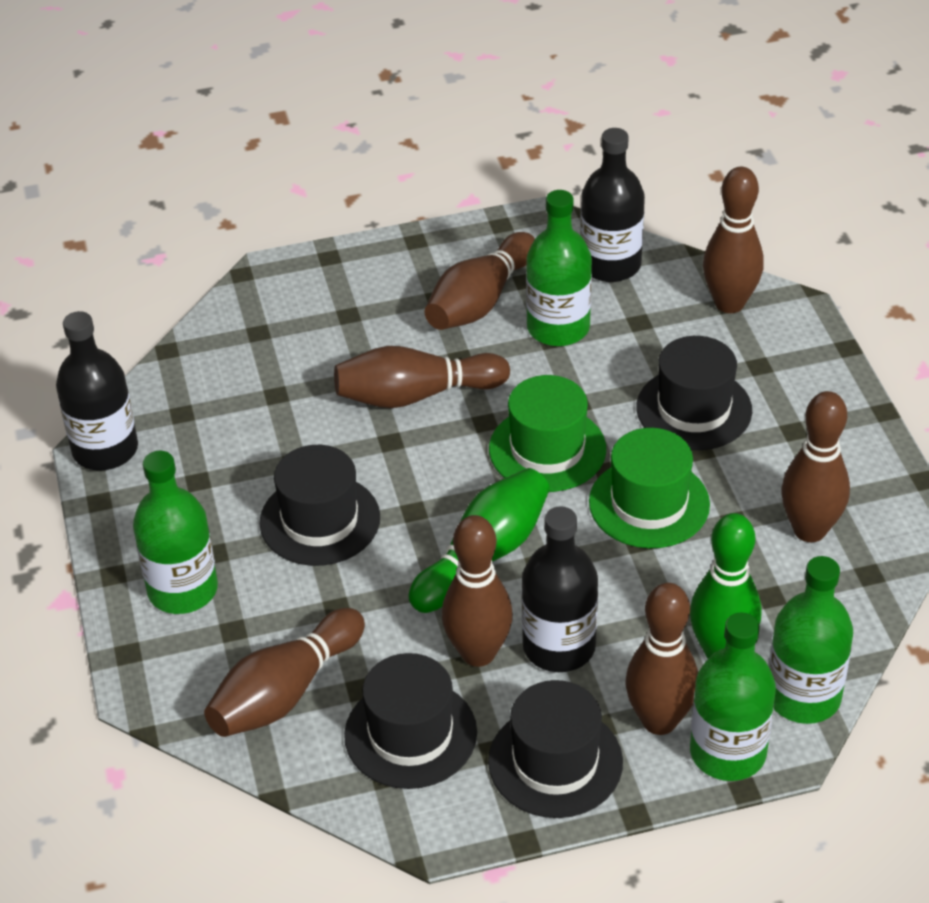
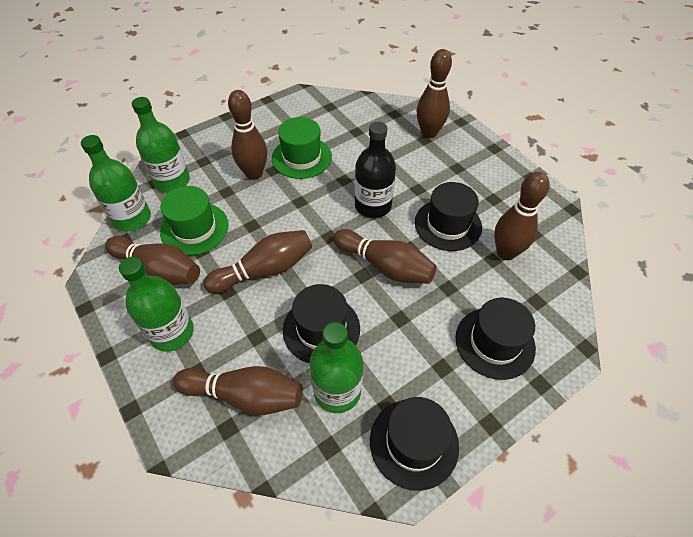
black bottle: 3 -> 1
green bowling pin: 2 -> 0

